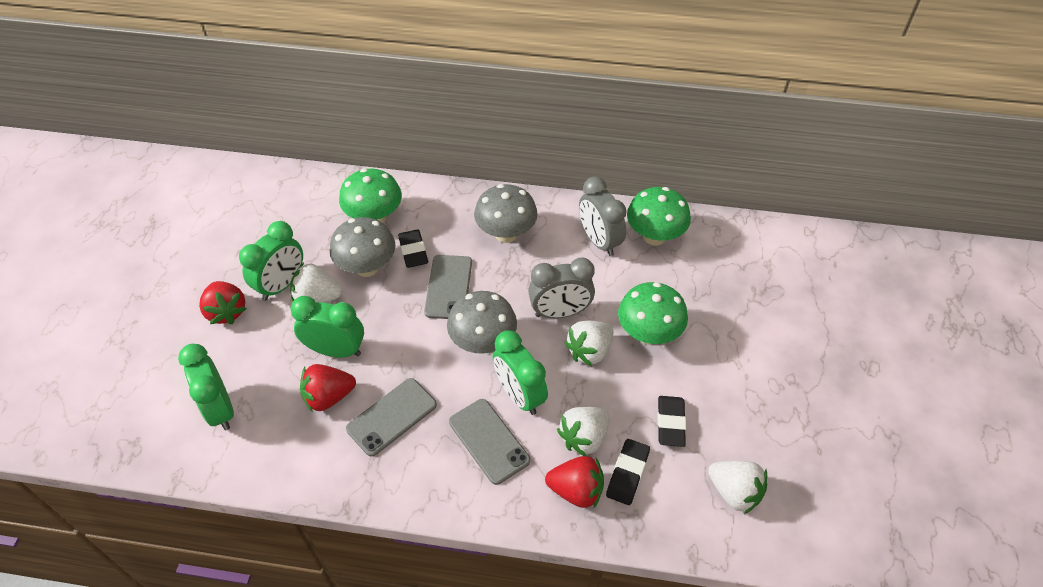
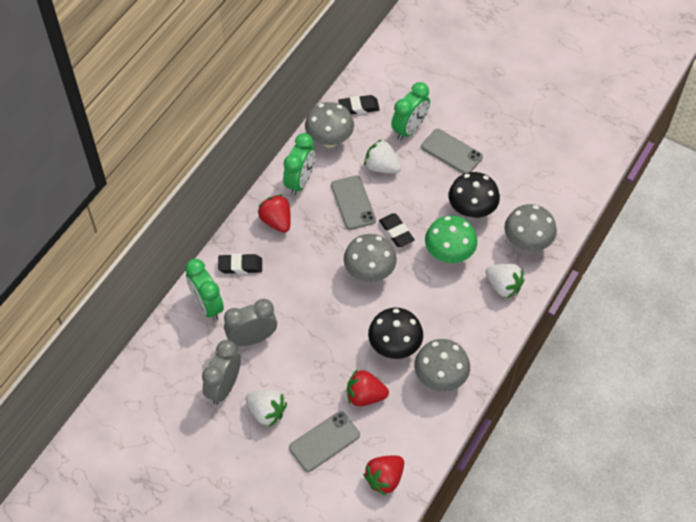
black mushroom: 0 -> 2
green clock: 4 -> 3
green mushroom: 3 -> 1
grey mushroom: 3 -> 4
white strawberry: 4 -> 3

